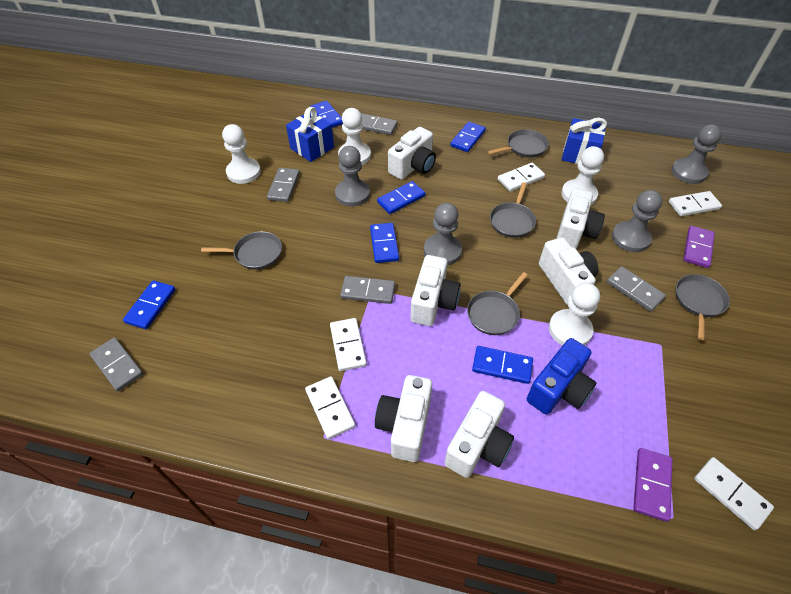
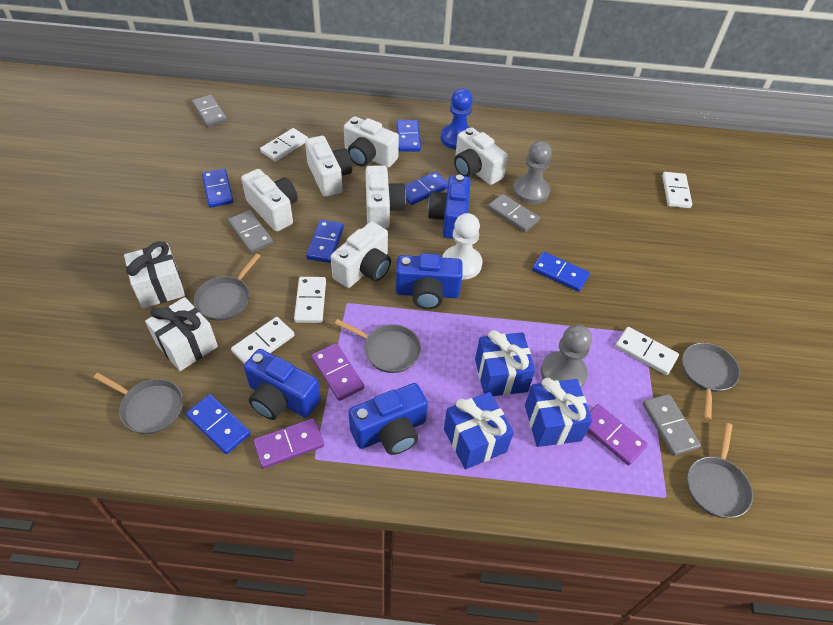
blue camera: 1 -> 4
blue gift: 2 -> 3
blue pawn: 0 -> 1
grey domino: 5 -> 4
grey pawn: 4 -> 2
purple domino: 2 -> 3
white gift: 0 -> 2
white pawn: 4 -> 1

